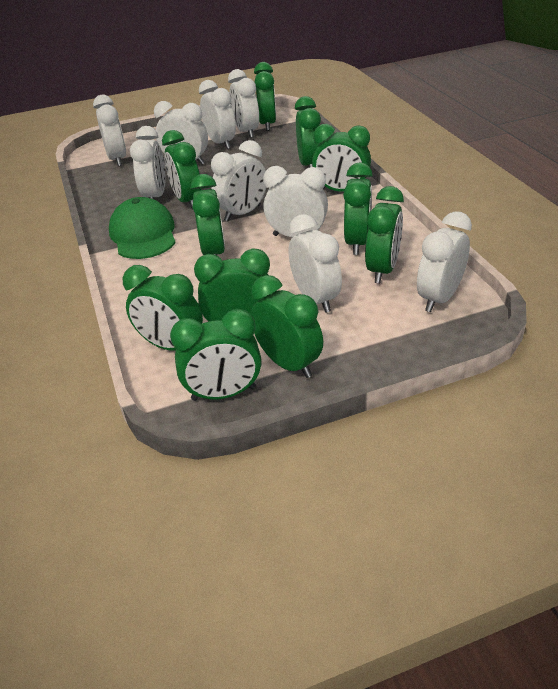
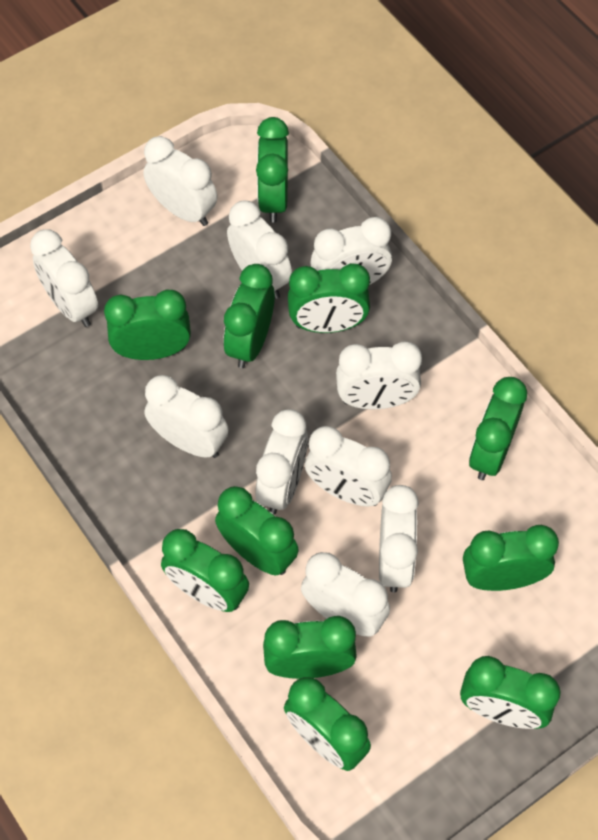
green cap: 1 -> 0
white clock: 9 -> 10

